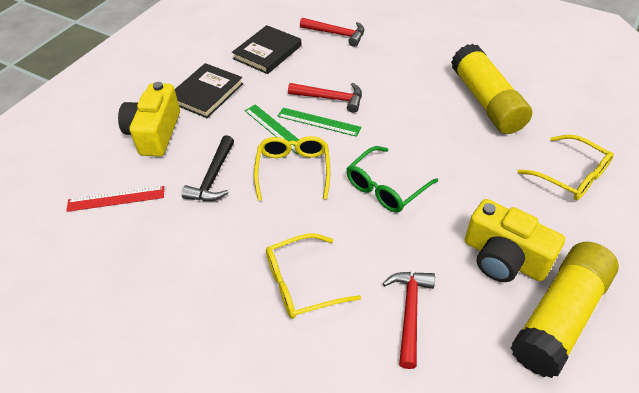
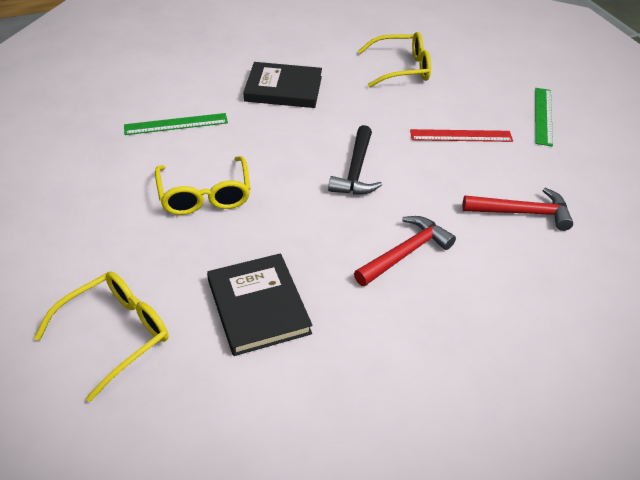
green glasses: 1 -> 0
red hammer: 3 -> 2
yellow camera: 2 -> 0
yellow glue stick: 2 -> 0

